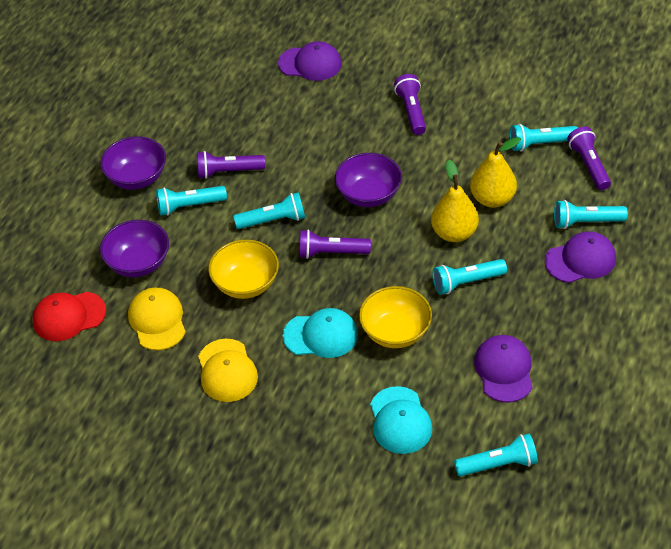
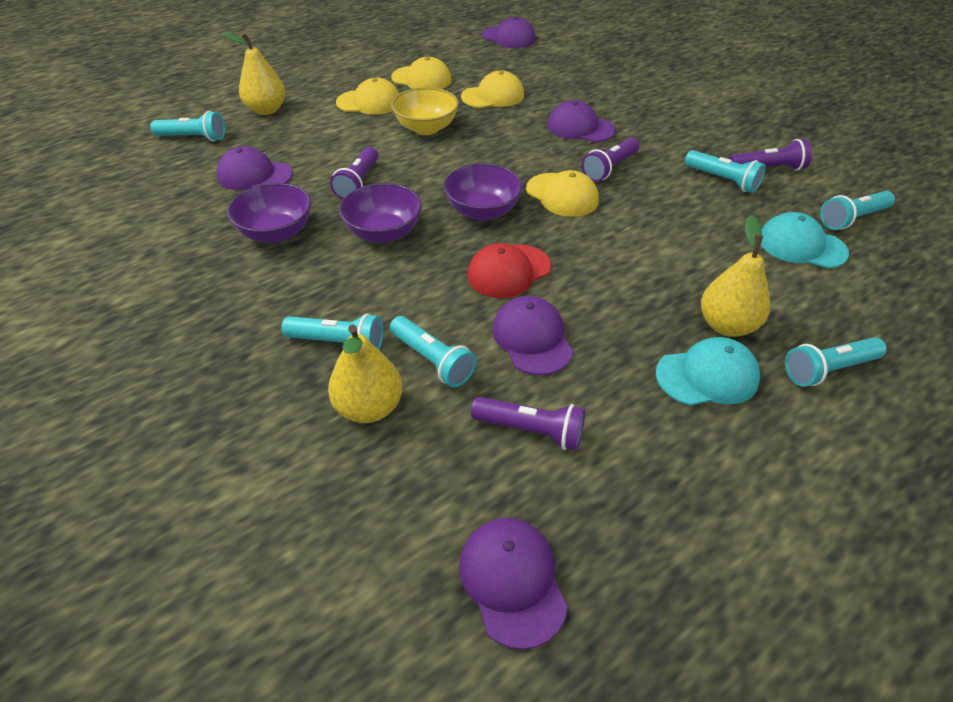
purple cap: 3 -> 5
yellow bowl: 2 -> 1
yellow cap: 2 -> 4
yellow pear: 2 -> 3

